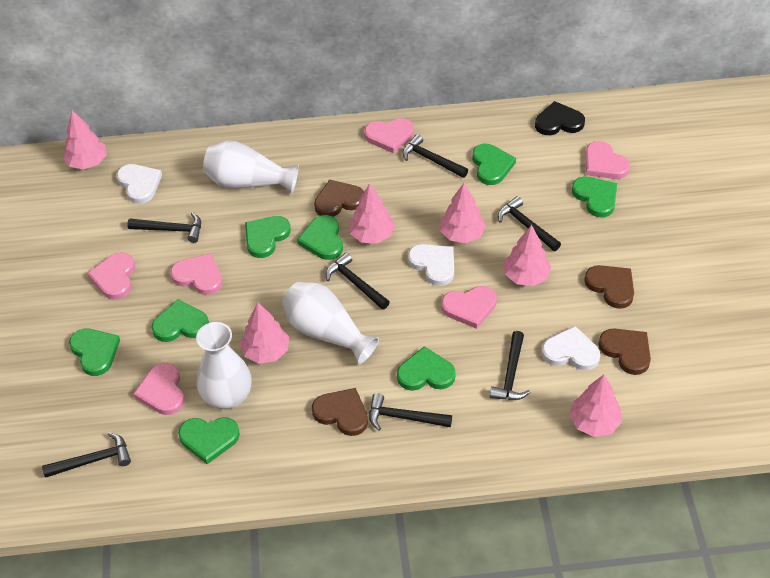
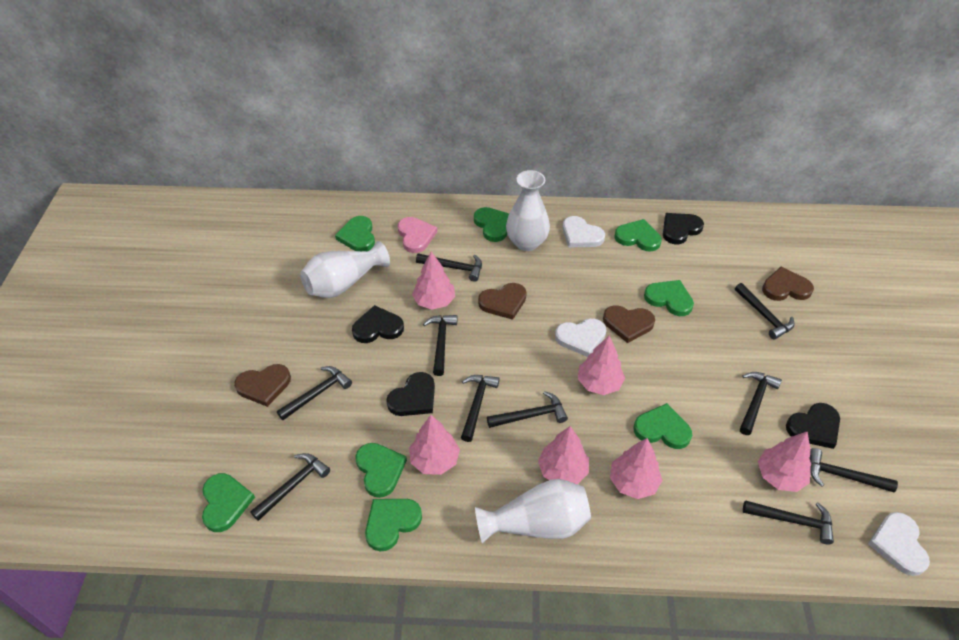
black hammer: 7 -> 10
black heart: 1 -> 4
pink heart: 6 -> 1

